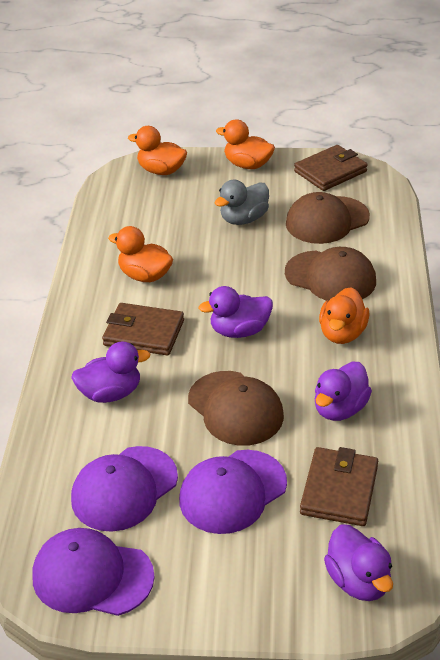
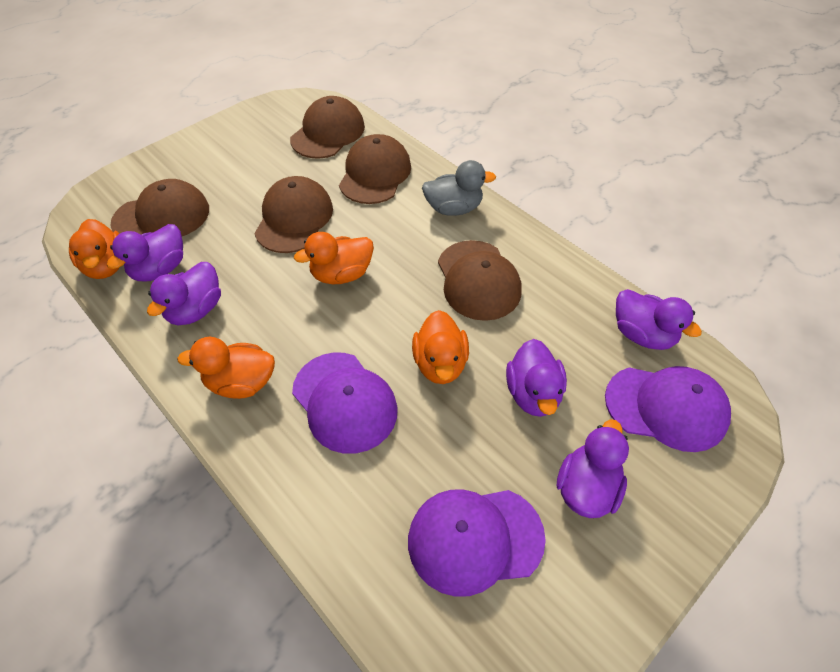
brown cap: 3 -> 5
brown wallet: 3 -> 0
purple duck: 4 -> 5

